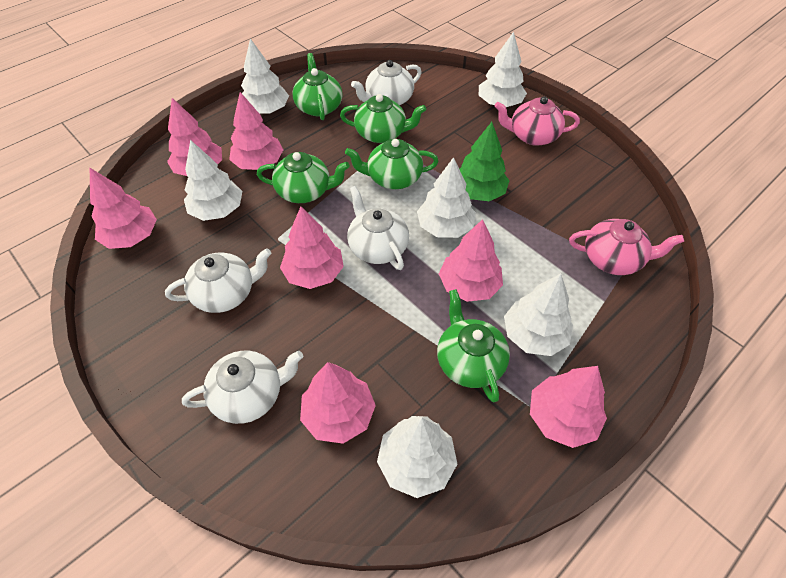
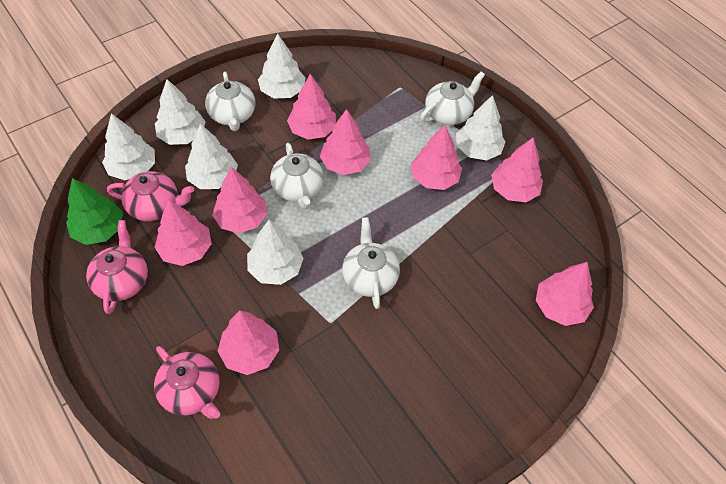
green teapot: 5 -> 0
pink teapot: 2 -> 3
pink tree: 7 -> 8

